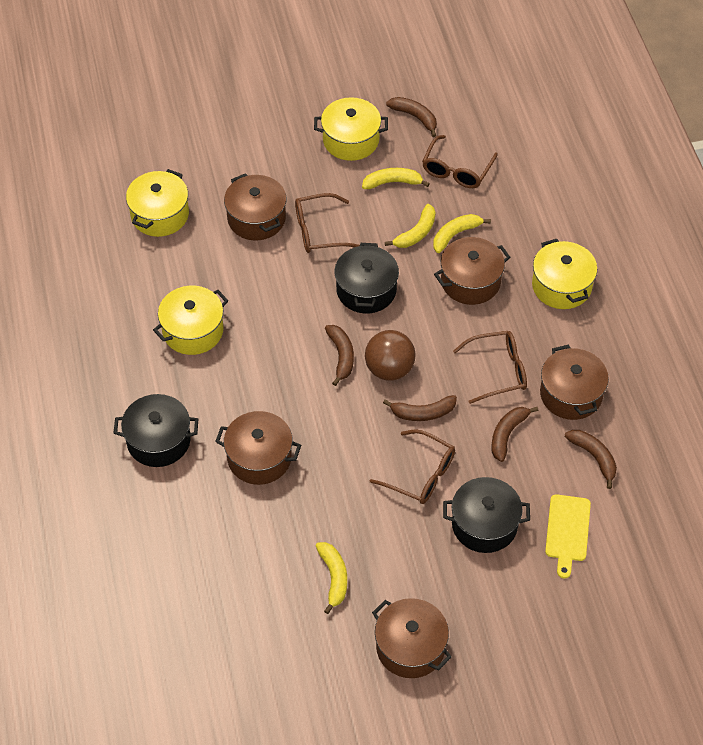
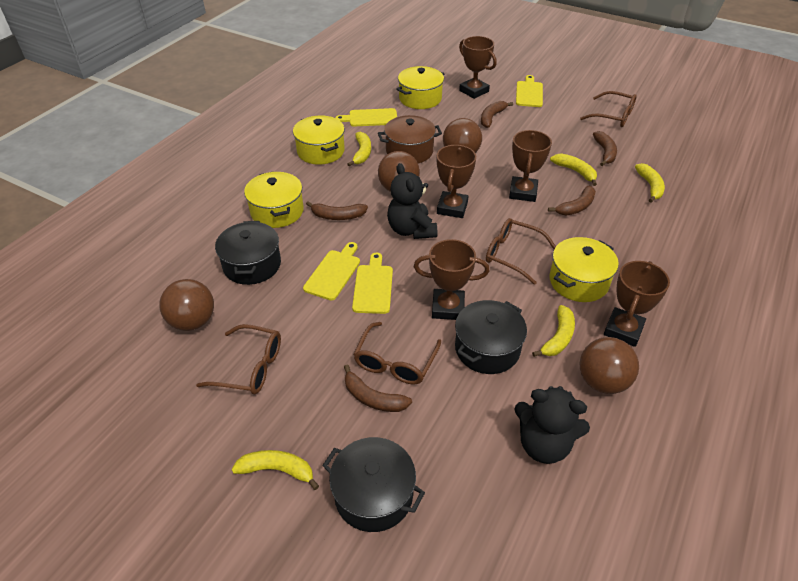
black teddy bear: 0 -> 2
brown ball: 1 -> 4
brown pot: 5 -> 1
brown trophy: 0 -> 5
yellow banana: 4 -> 5
yellow cutting board: 1 -> 4

